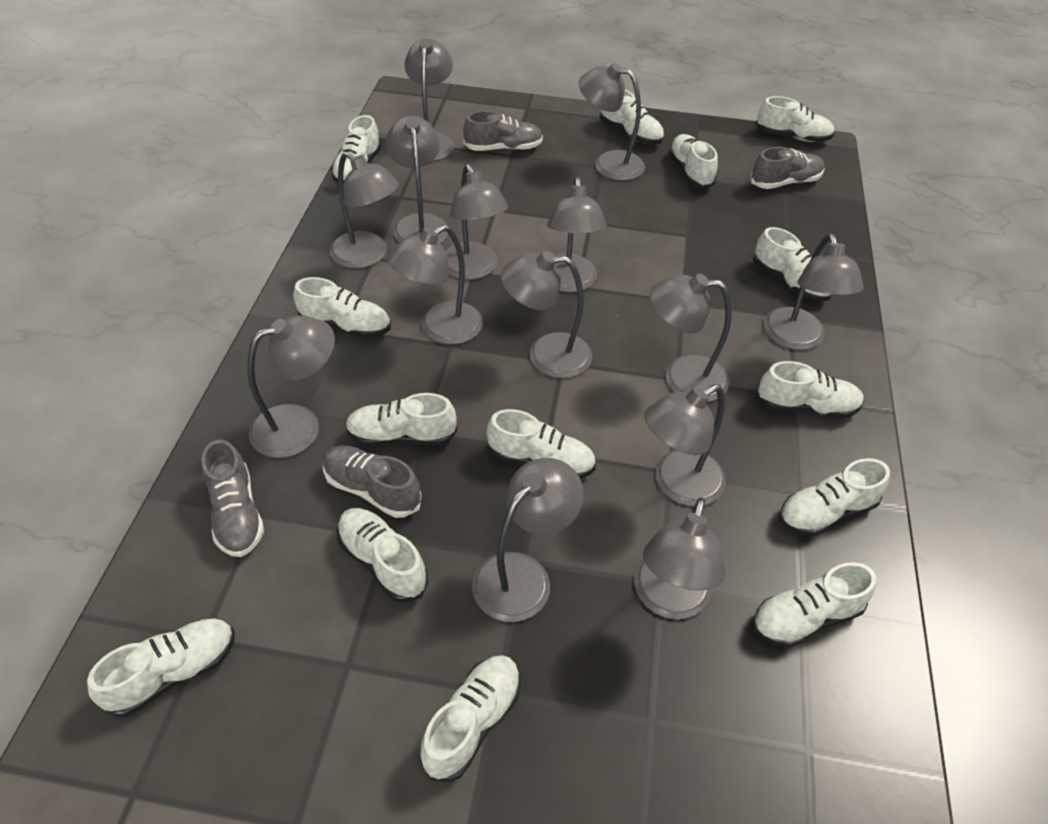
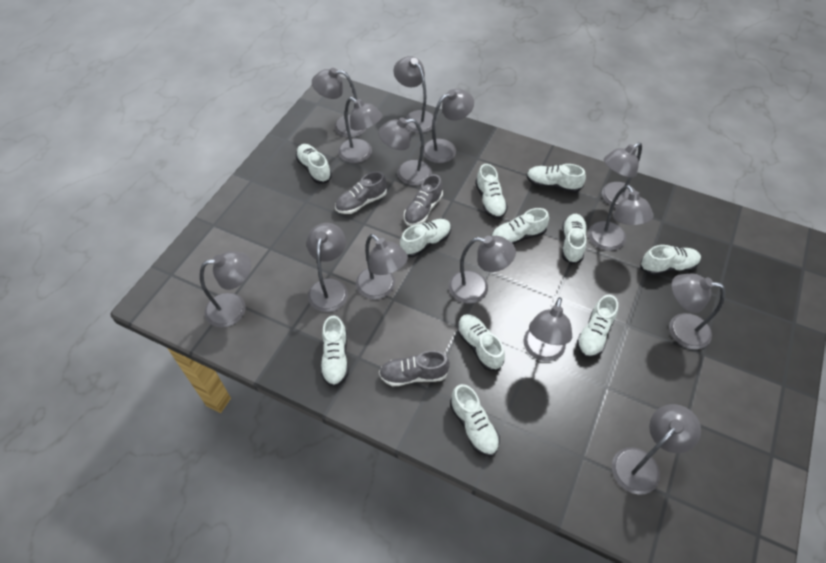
grey shoe: 4 -> 3
white shoe: 14 -> 11

